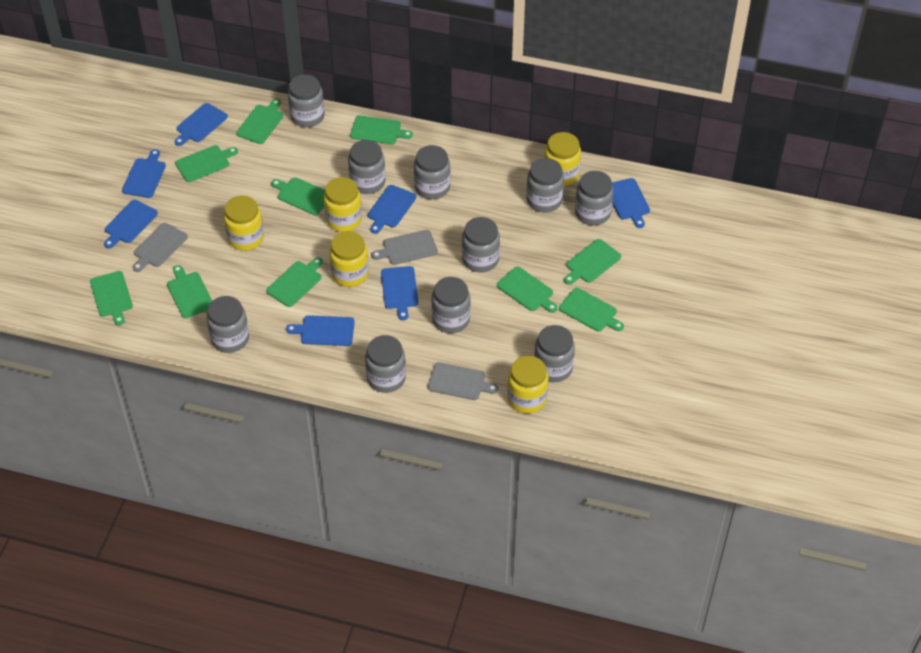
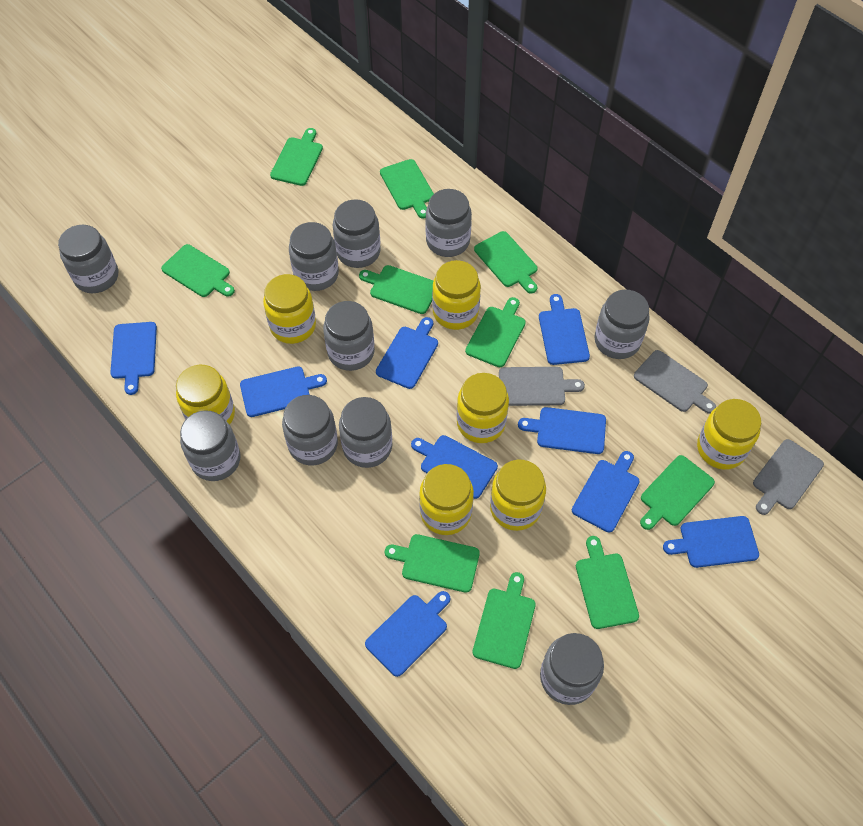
blue cutting board: 7 -> 9
yellow jar: 5 -> 7

